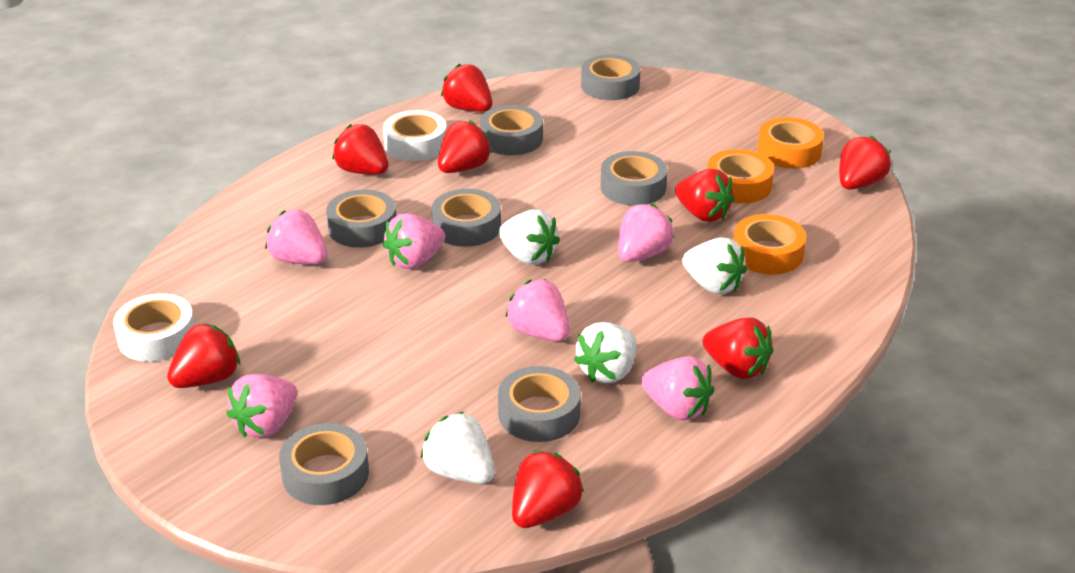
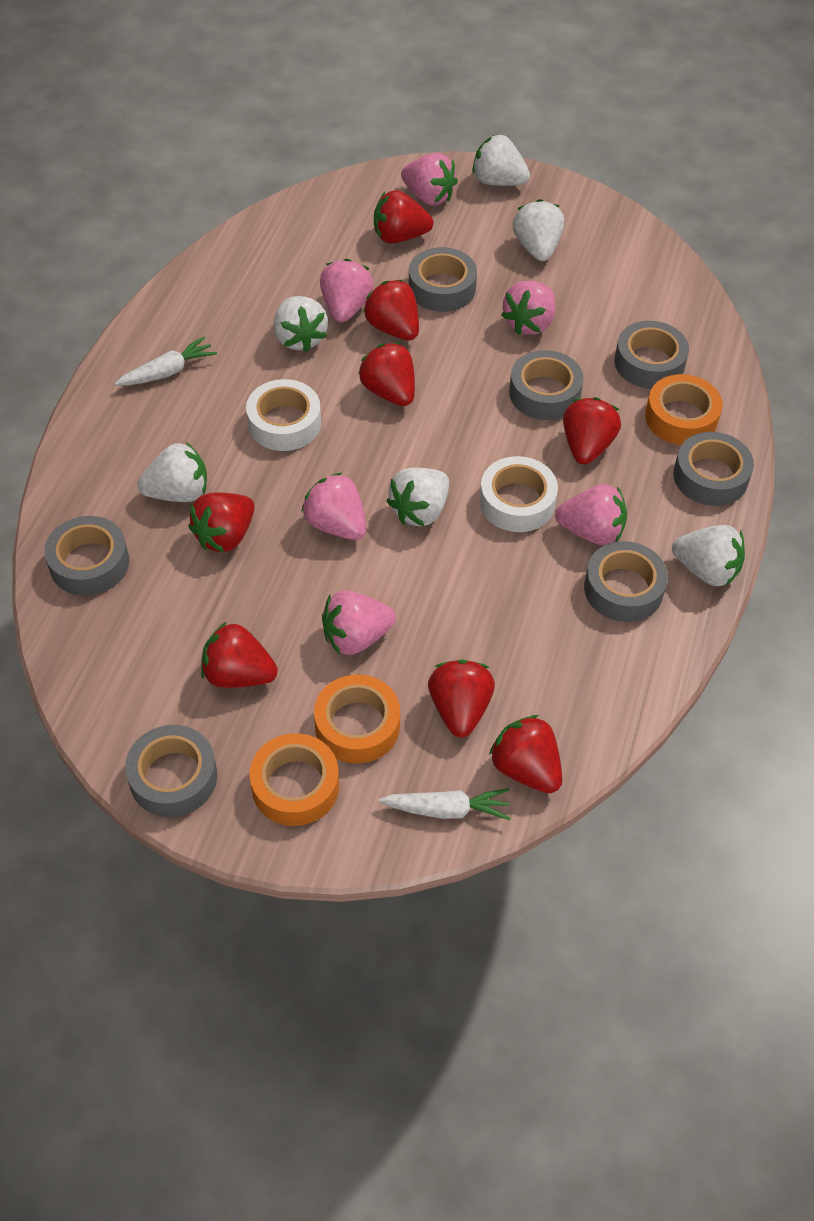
white carrot: 0 -> 2
white strawberry: 4 -> 6

